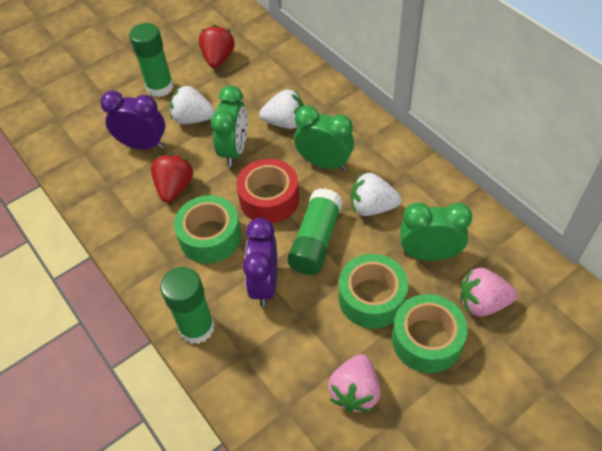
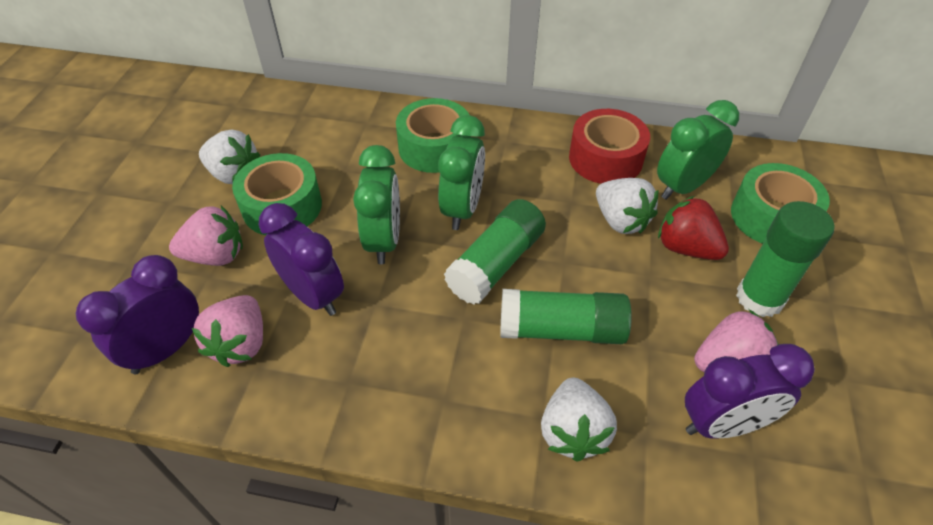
pink strawberry: 2 -> 3
purple clock: 2 -> 3
red strawberry: 2 -> 1

